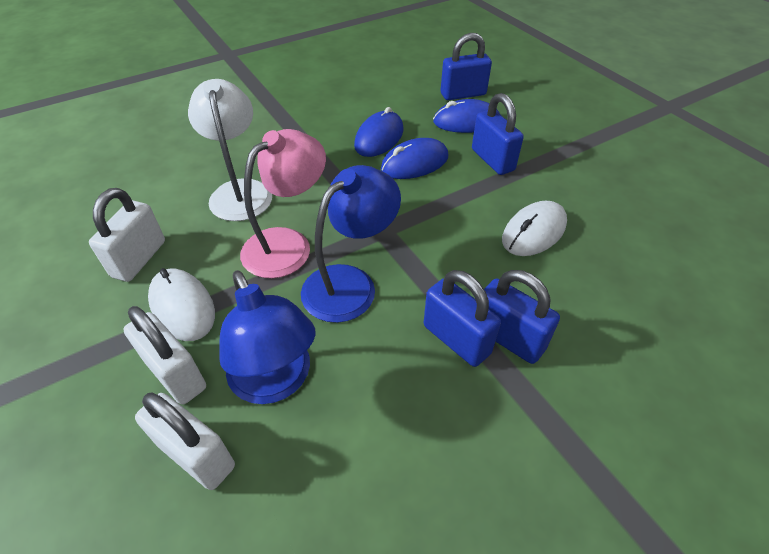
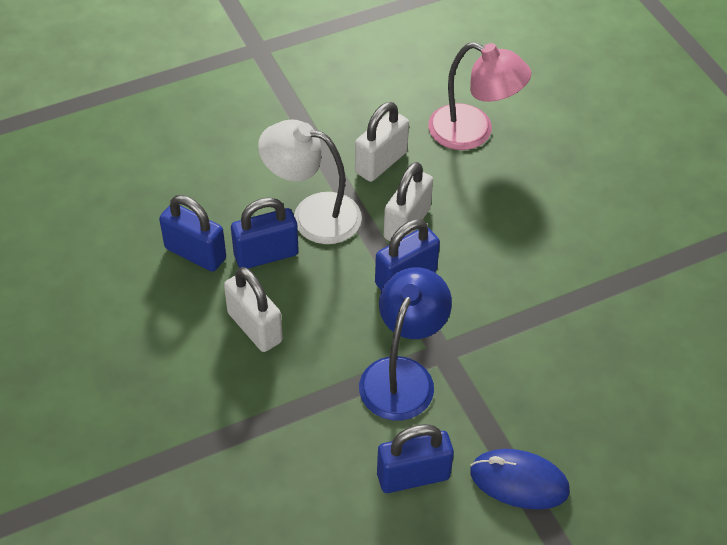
blue lamp: 2 -> 1
blue mouse: 3 -> 1
white mouse: 2 -> 0

